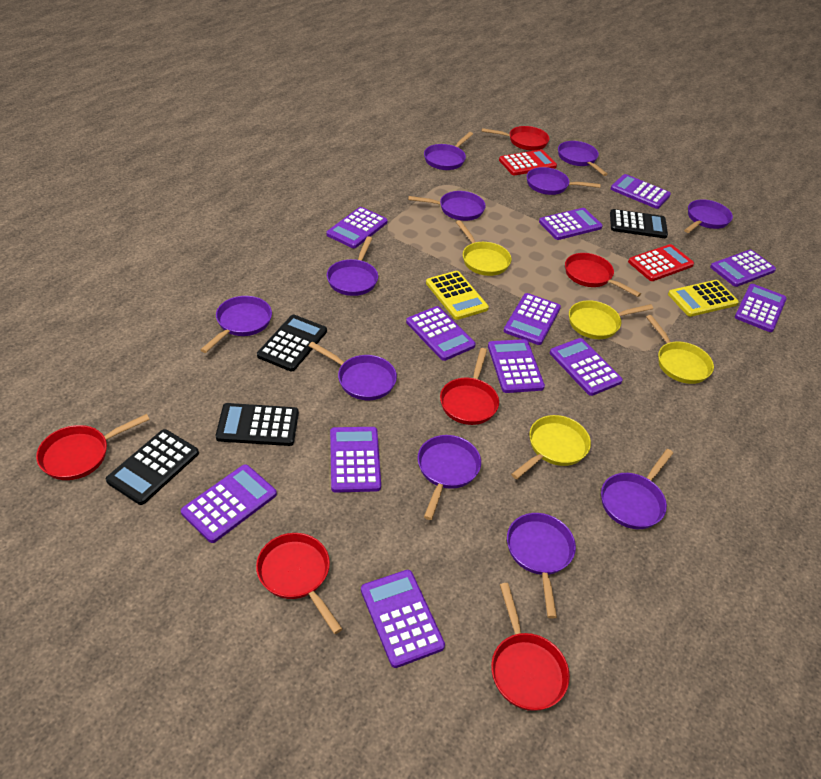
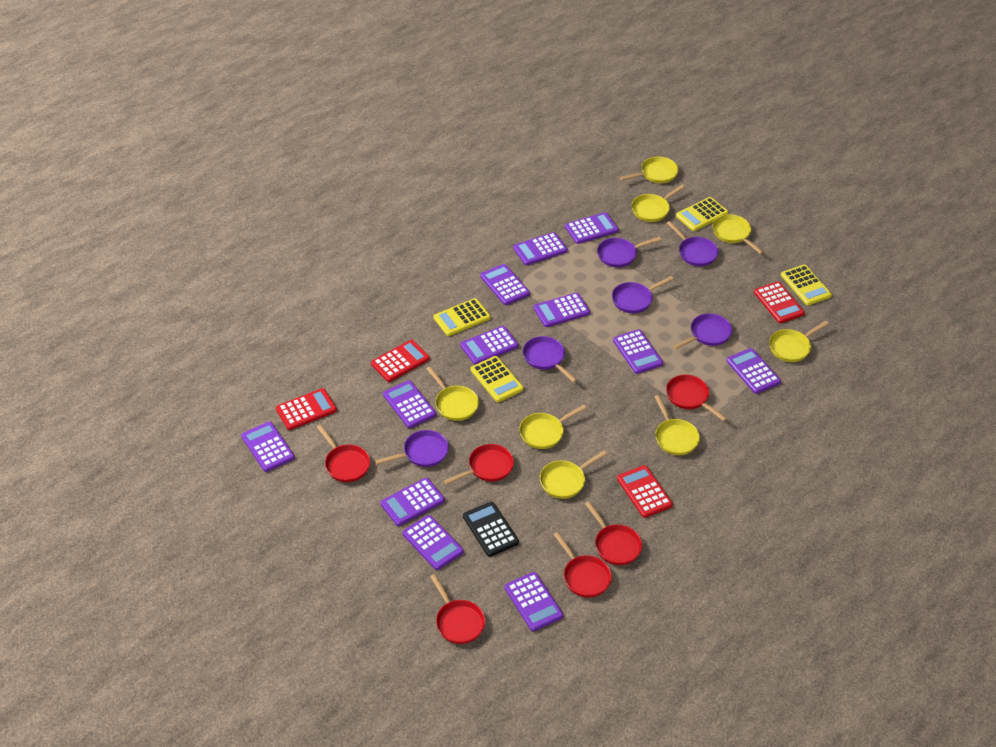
black calculator: 4 -> 1
purple pan: 11 -> 6
red calculator: 2 -> 4
yellow calculator: 2 -> 4
yellow pan: 4 -> 8

